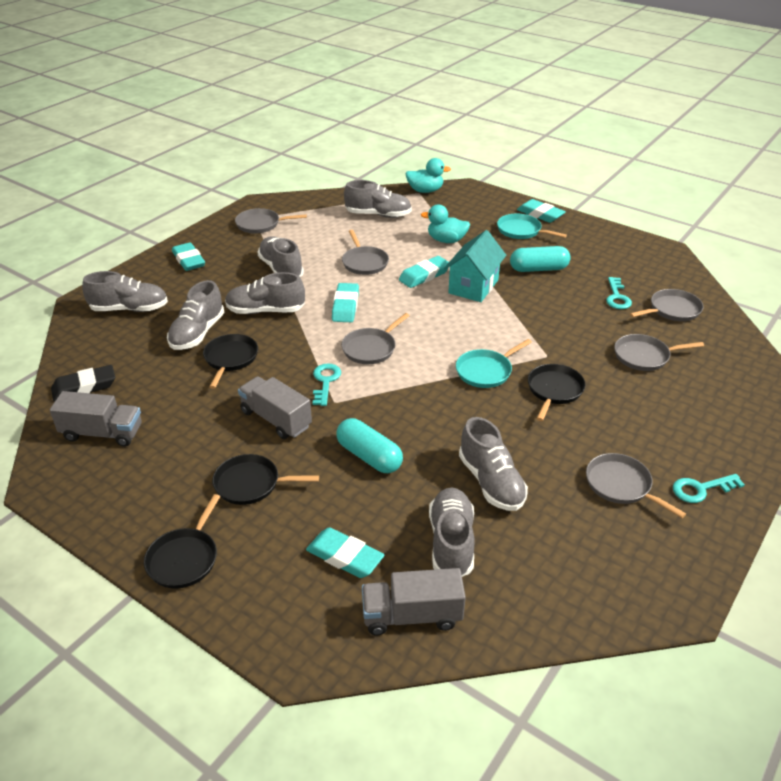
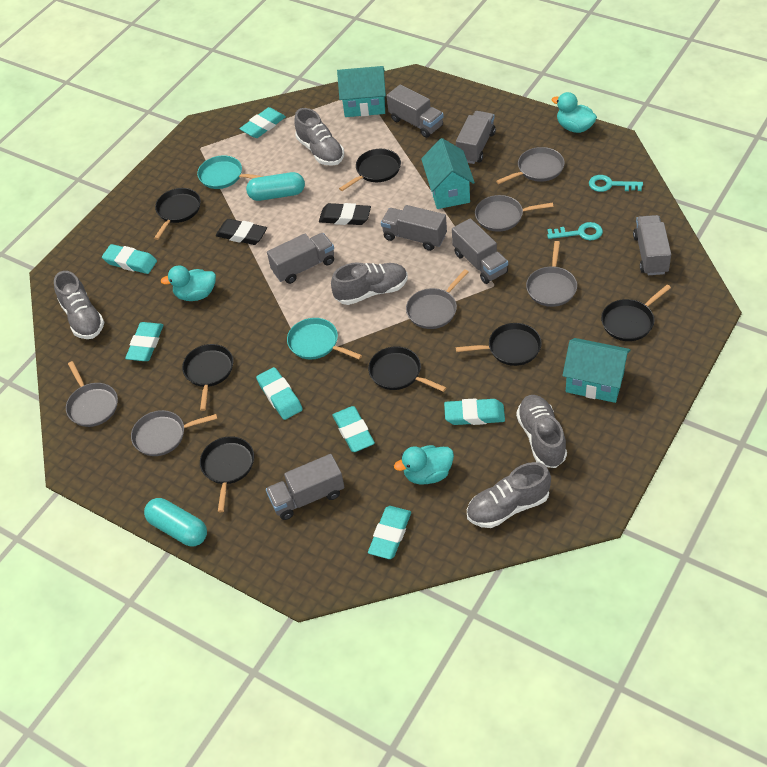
black eraser: 1 -> 2
black pan: 4 -> 7
grey shoe: 7 -> 5
grey truck: 3 -> 7
turquoise duck: 2 -> 3
turquoise eraser: 5 -> 7
turquoise house: 1 -> 3
turquoise key: 3 -> 2

